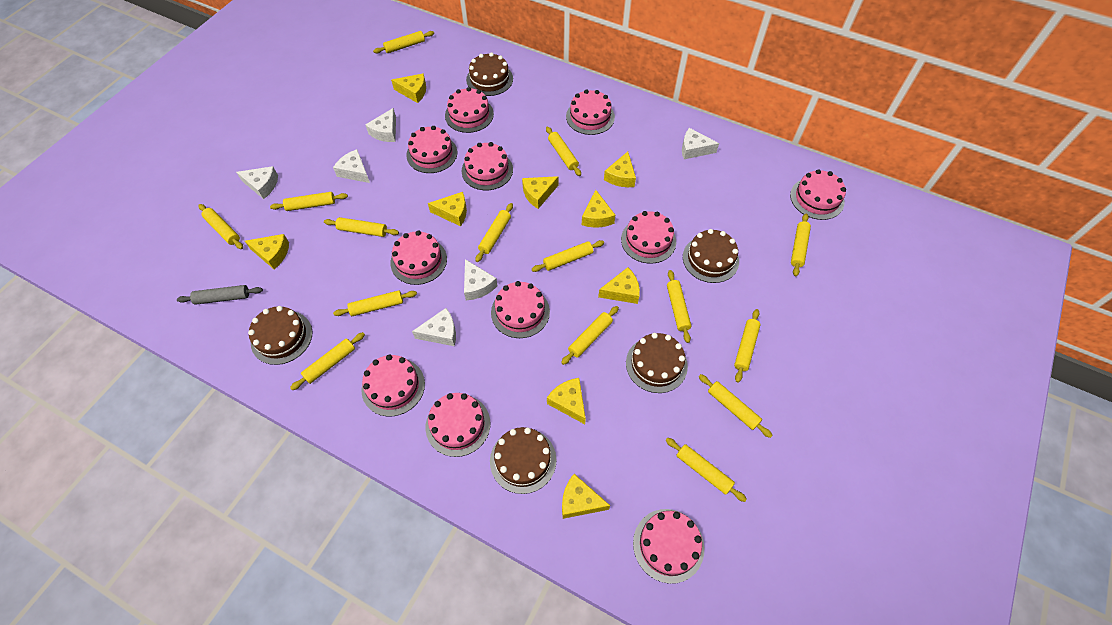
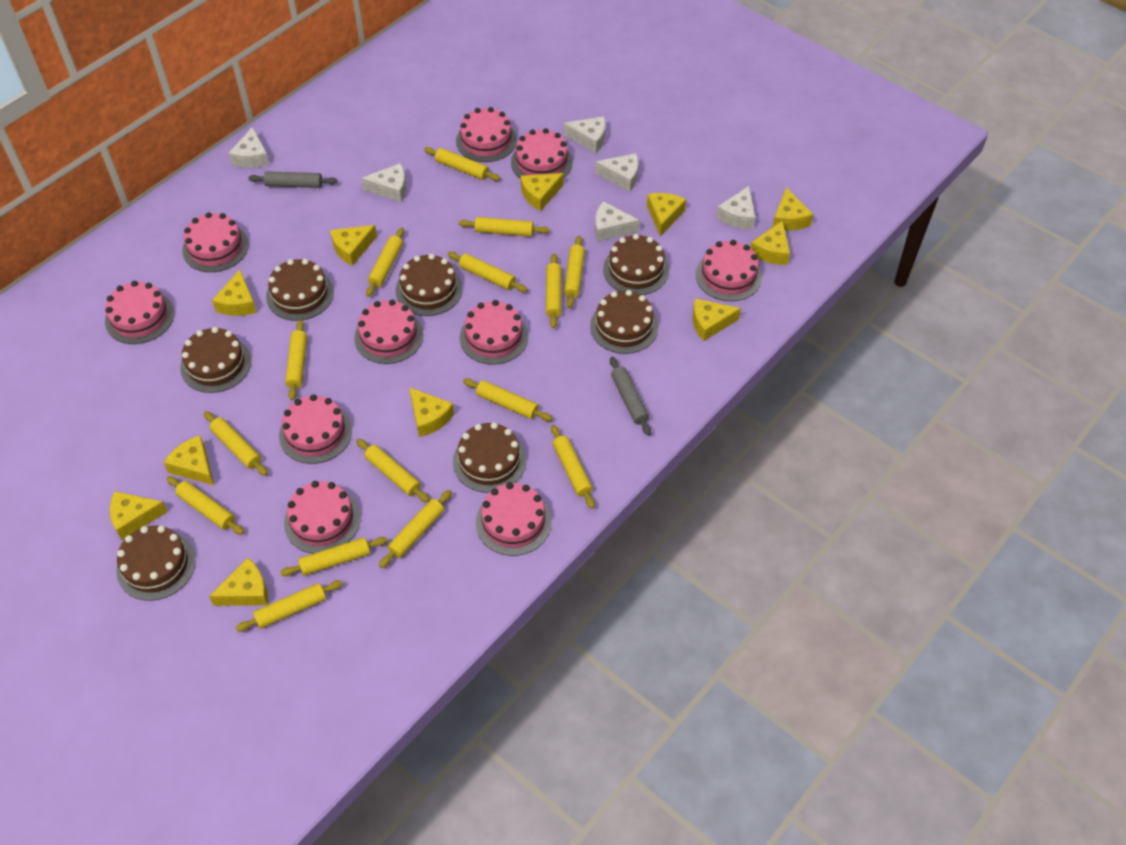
brown cake: 5 -> 7
grey rolling pin: 1 -> 2
pink cake: 11 -> 10
yellow cheese: 9 -> 11

